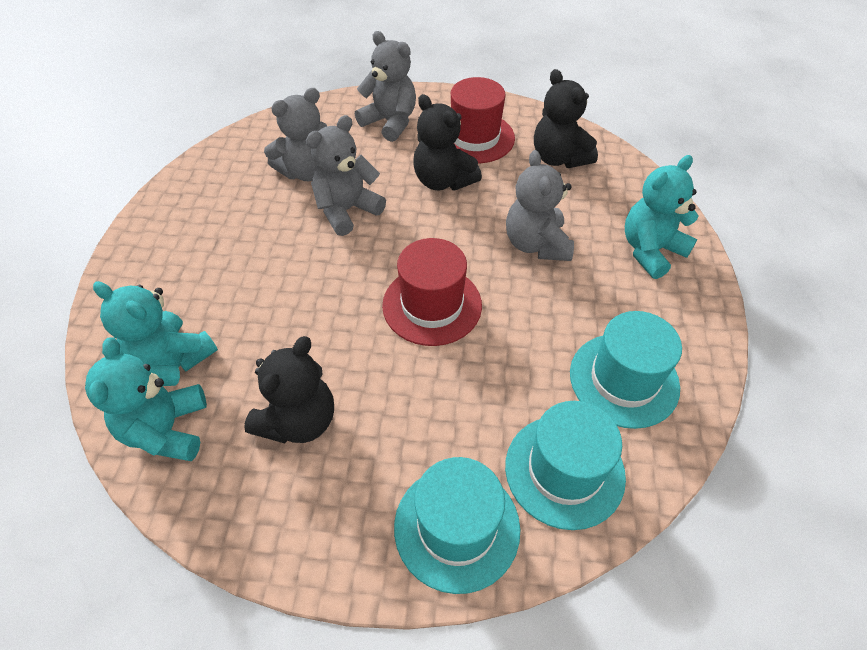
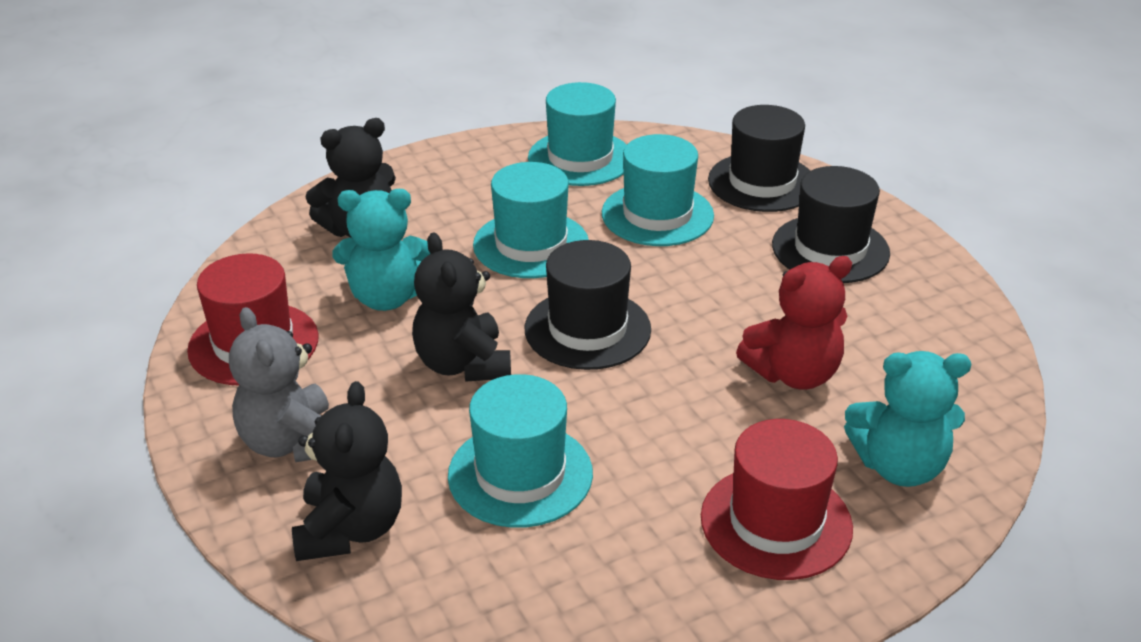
black hat: 0 -> 3
grey teddy bear: 4 -> 1
red teddy bear: 0 -> 1
turquoise hat: 3 -> 4
turquoise teddy bear: 3 -> 2

